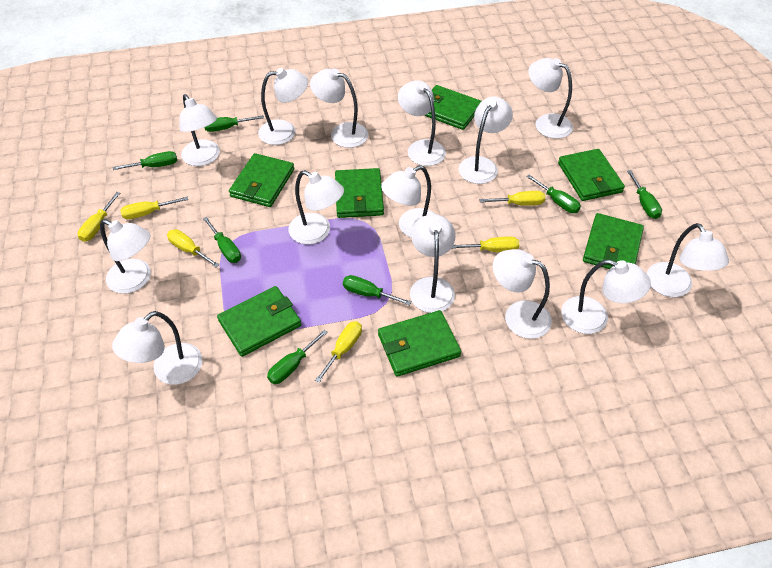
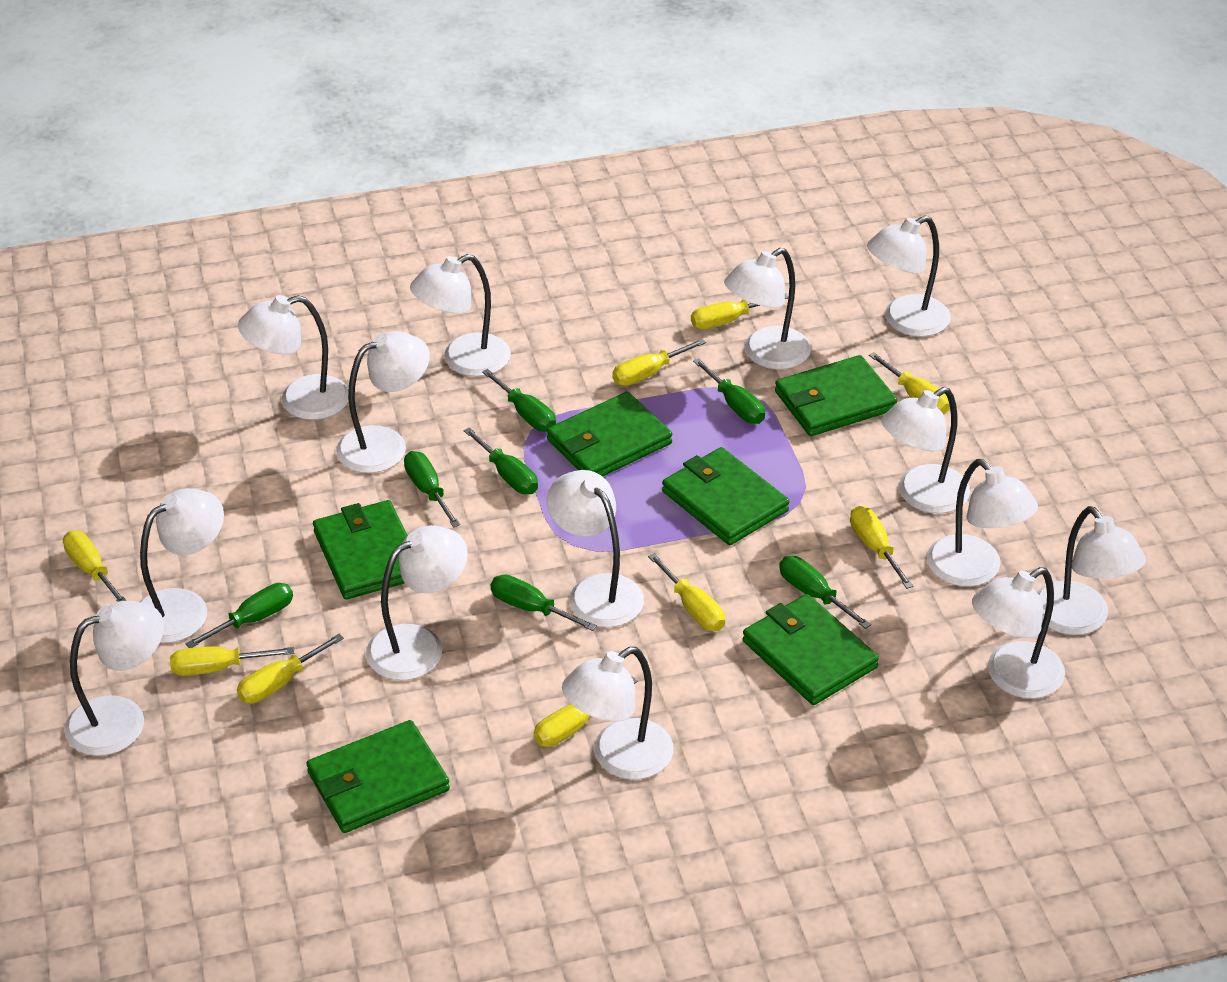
green wallet: 7 -> 6
yellow screwdriver: 6 -> 9

